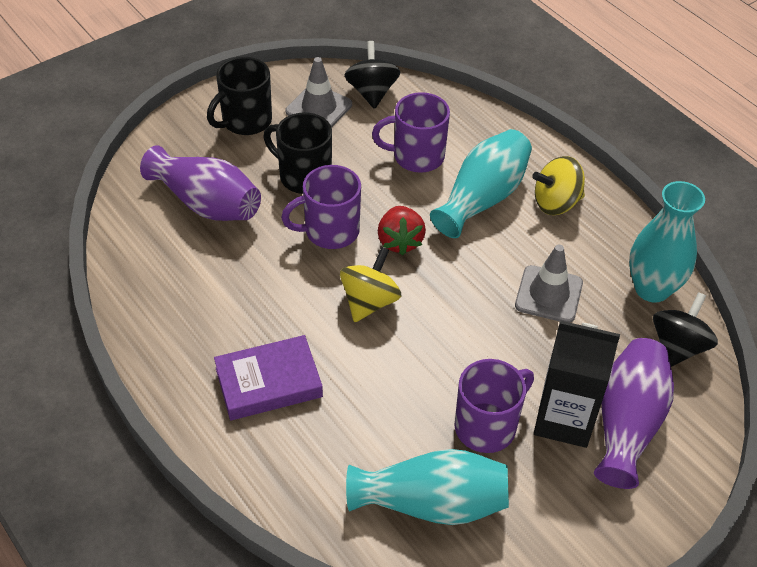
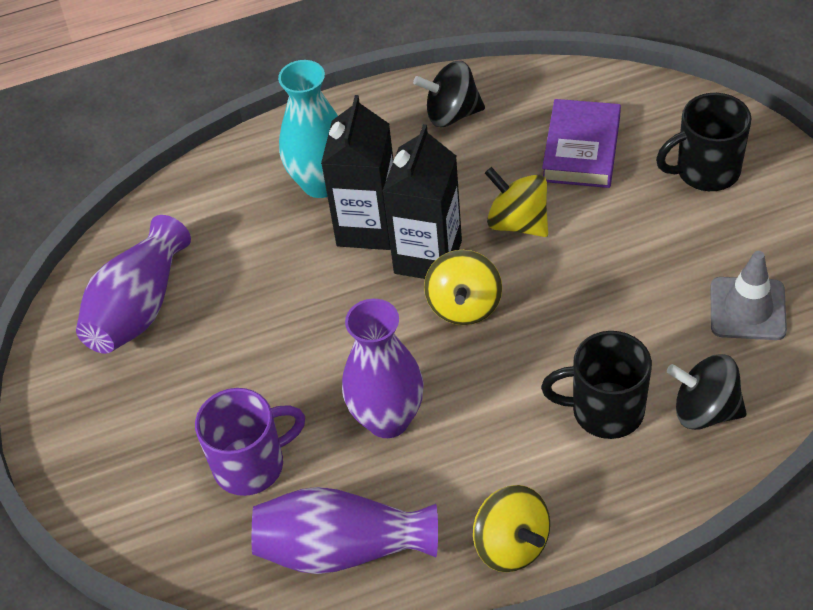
black carton: 1 -> 2
grey traffic cone: 2 -> 1
purple mug: 3 -> 1
purple vase: 2 -> 3
red strawberry: 1 -> 0
turquoise vase: 3 -> 1
yellow spinning top: 2 -> 3

